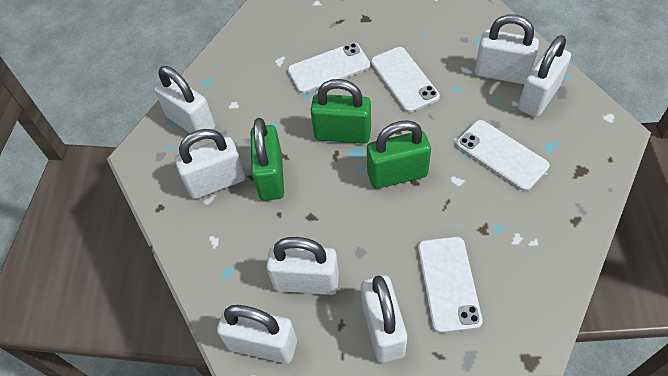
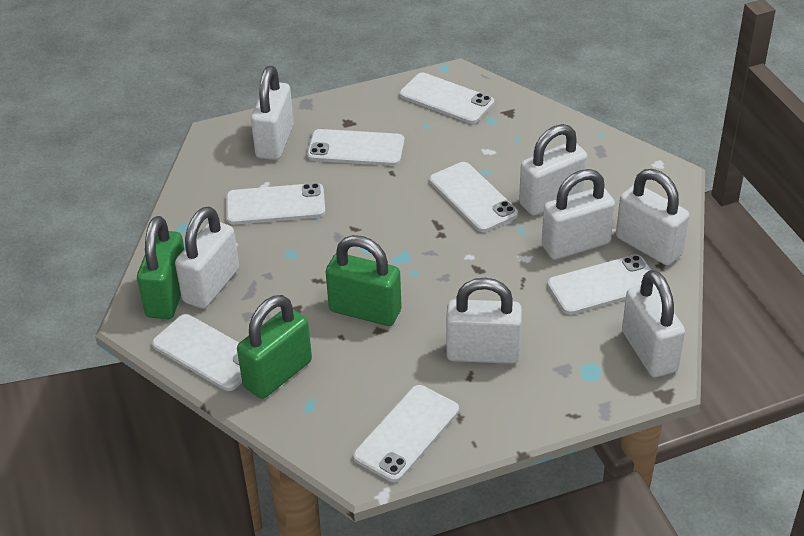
white phone: 4 -> 7

